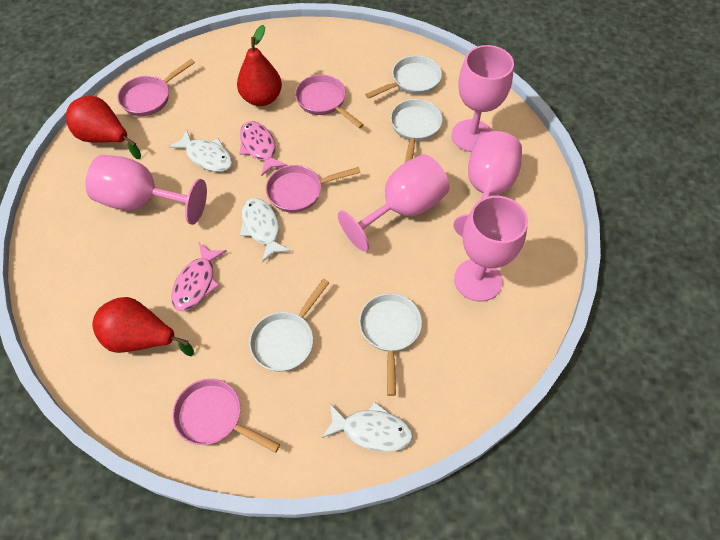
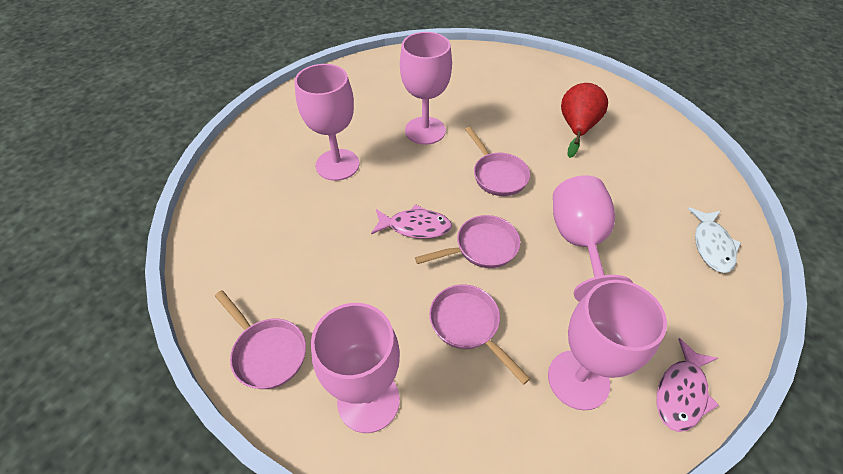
red pear: 3 -> 1
white fish: 3 -> 1
white pan: 4 -> 0

